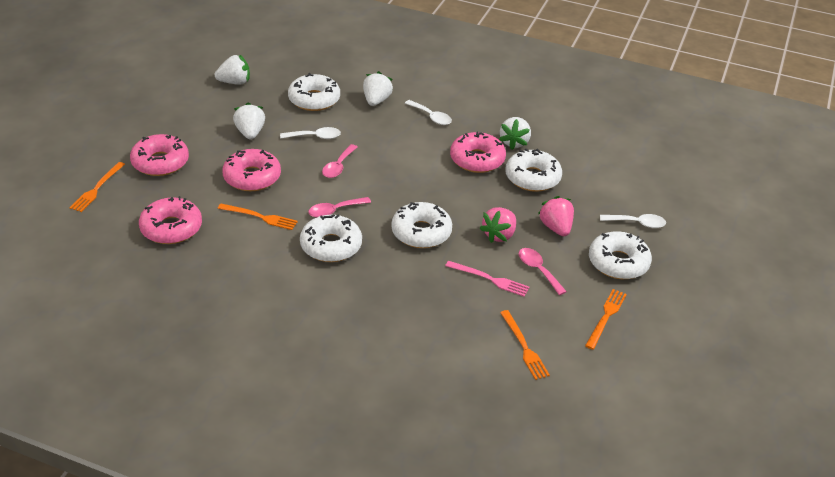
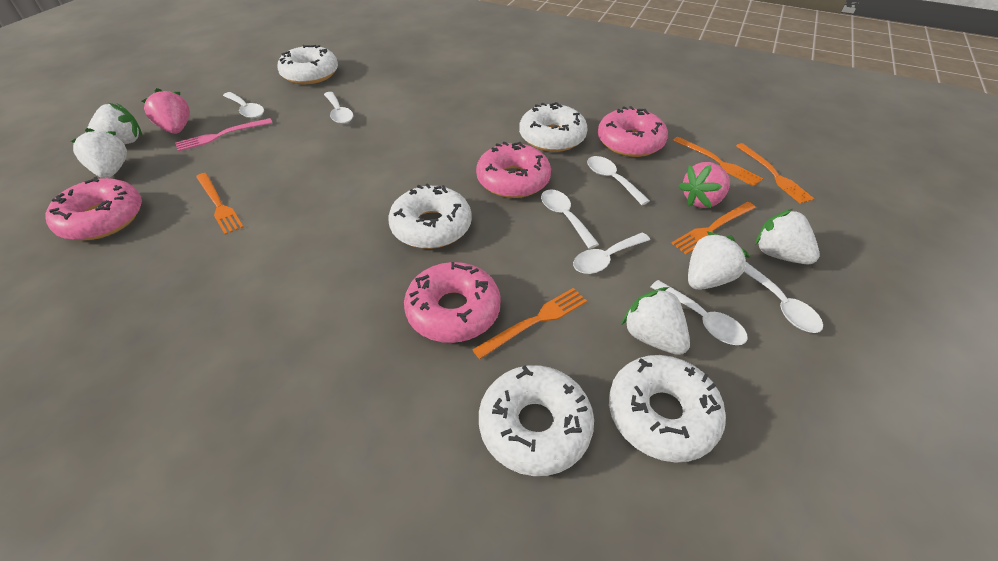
orange fork: 4 -> 5
pink spoon: 3 -> 0
white spoon: 3 -> 7
white strawberry: 4 -> 5

